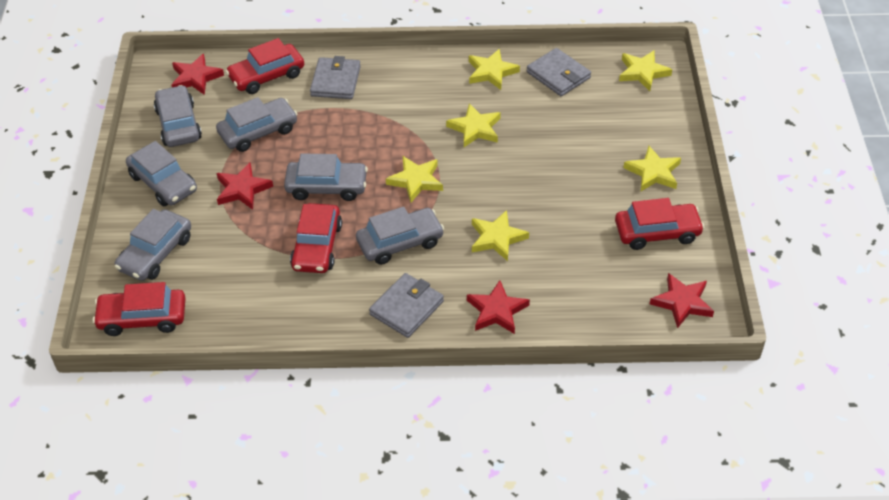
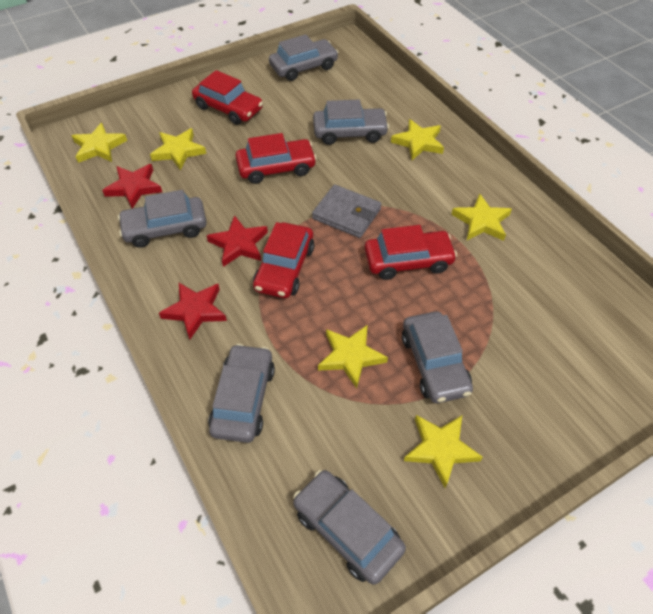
grey wallet: 3 -> 1
red star: 4 -> 3

